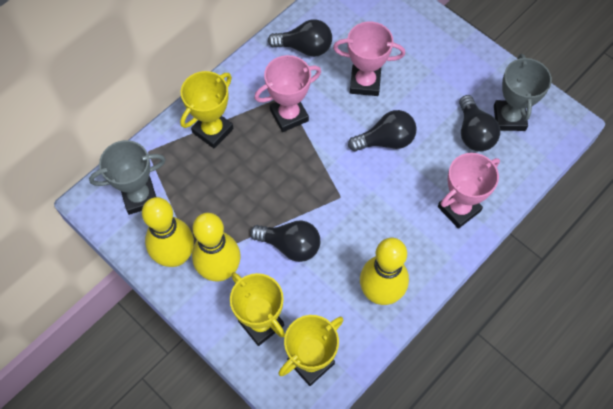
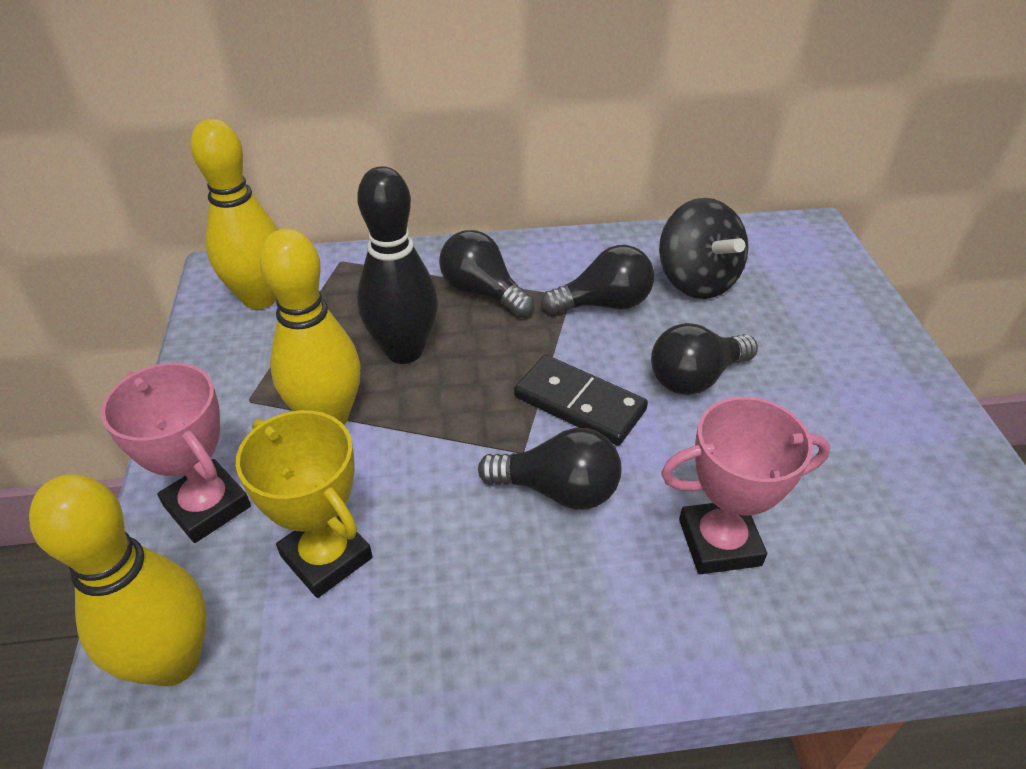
black bowling pin: 0 -> 1
black domino: 0 -> 1
black spinning top: 0 -> 1
grey trophy: 2 -> 0
pink trophy: 3 -> 2
yellow trophy: 3 -> 1

